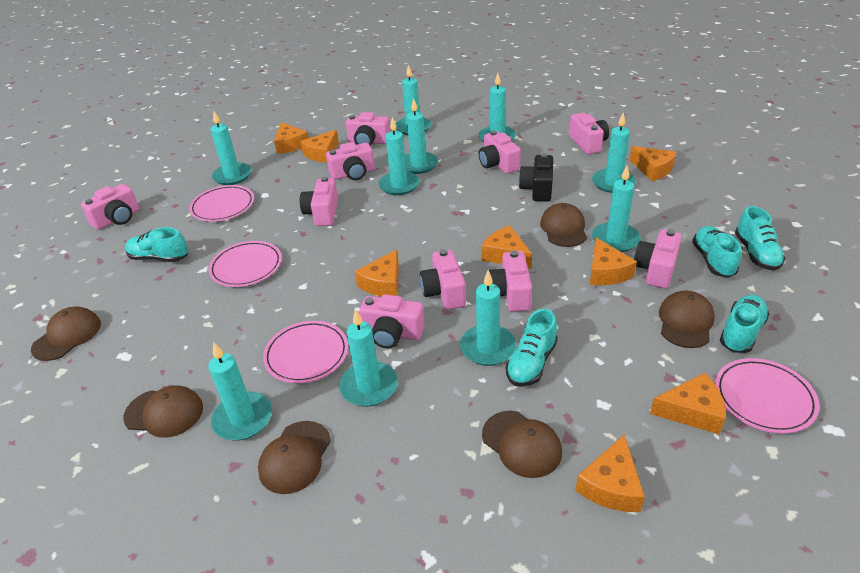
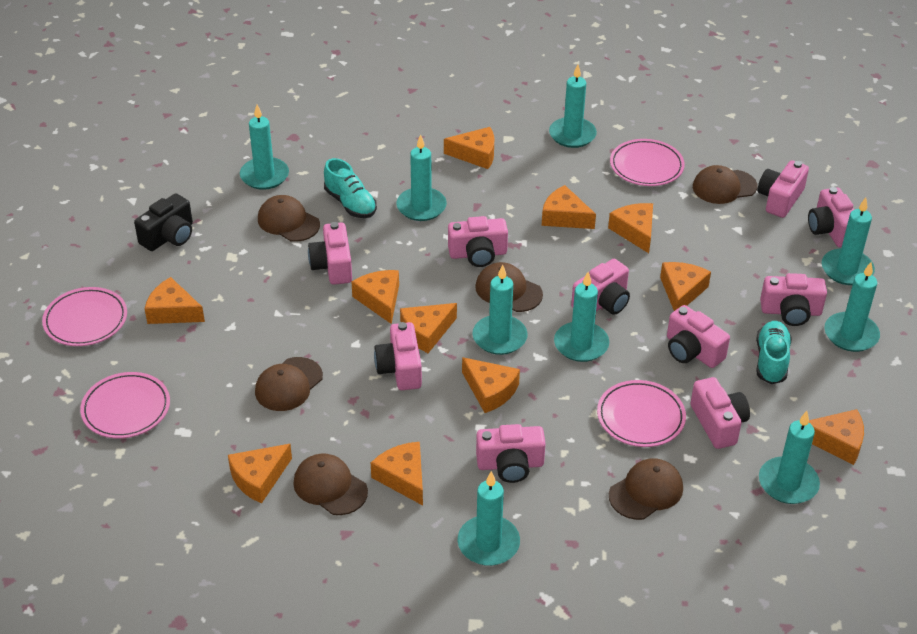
orange cheese: 8 -> 11
turquoise candle: 10 -> 9
turquoise shoe: 5 -> 2

